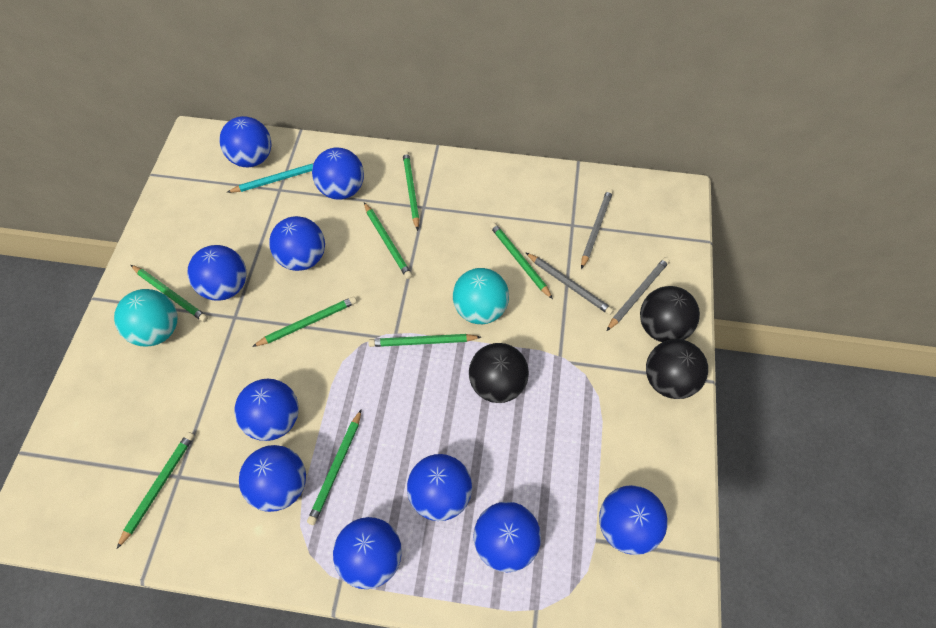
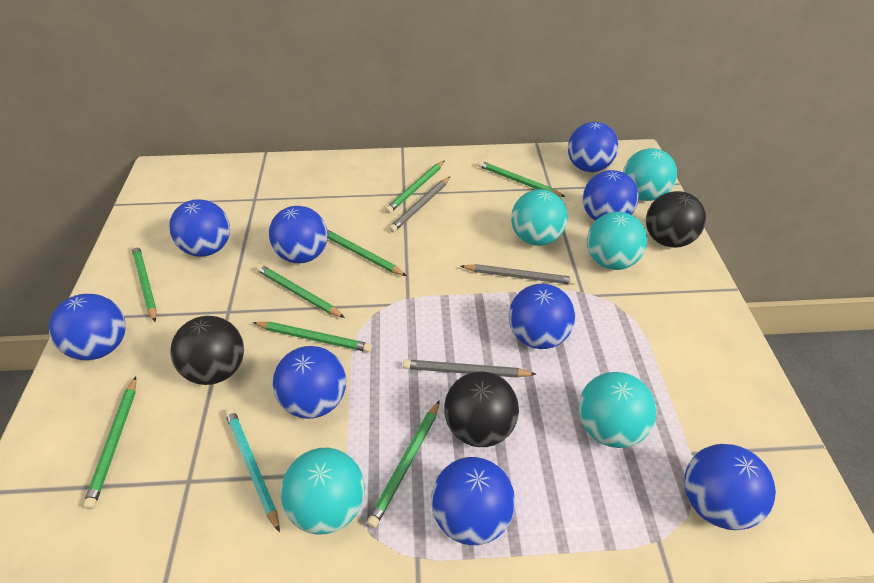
blue ball: 10 -> 9
turquoise ball: 2 -> 5

